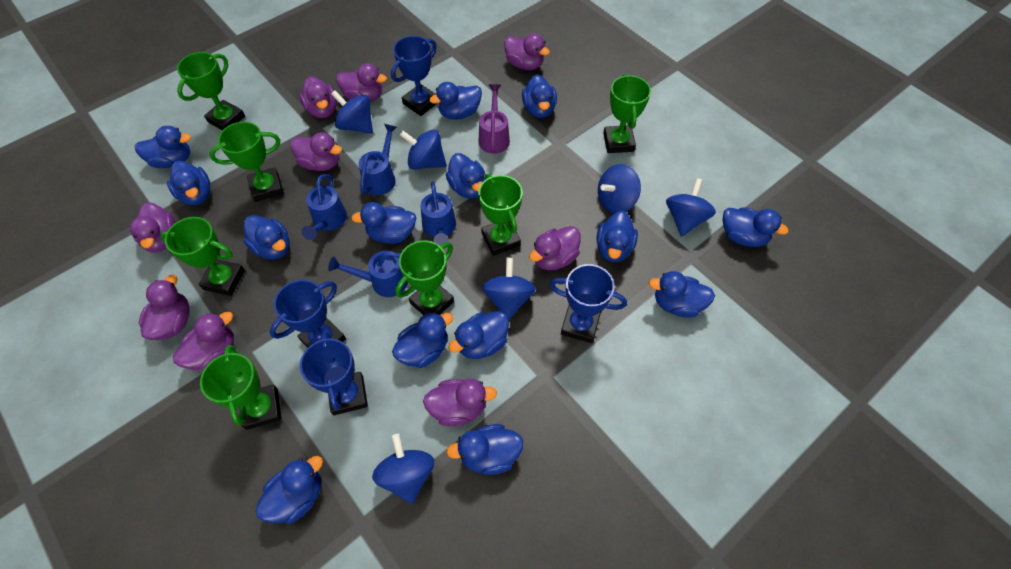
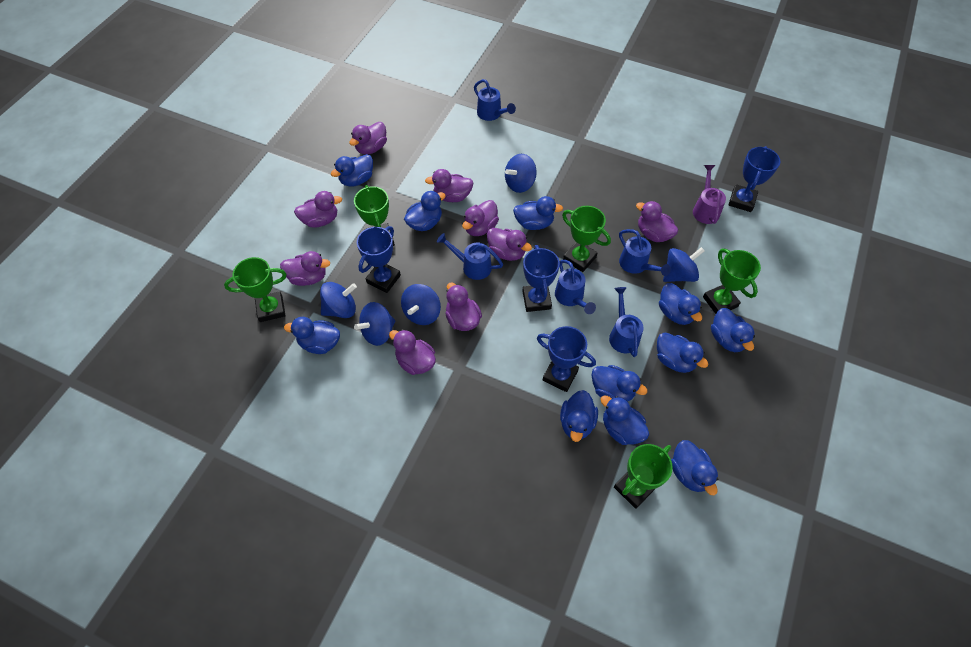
blue duck: 14 -> 11
blue spinning top: 6 -> 5
blue watering can: 4 -> 5
green trophy: 7 -> 5

